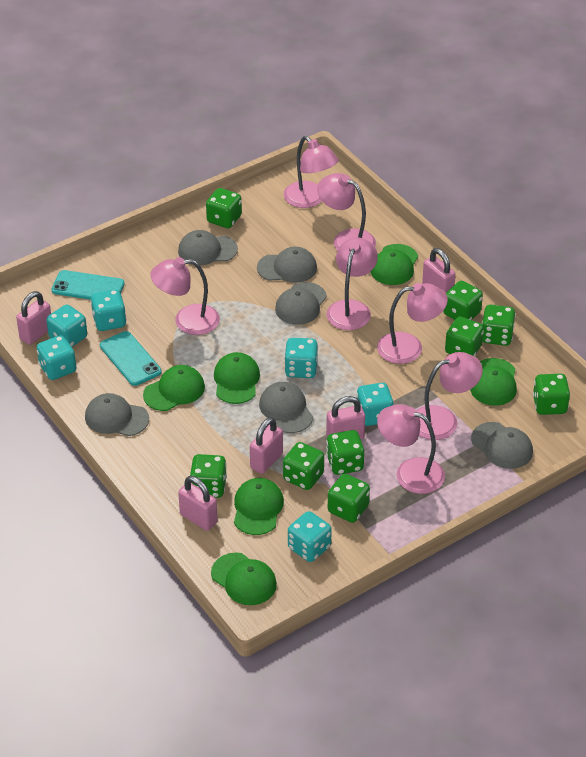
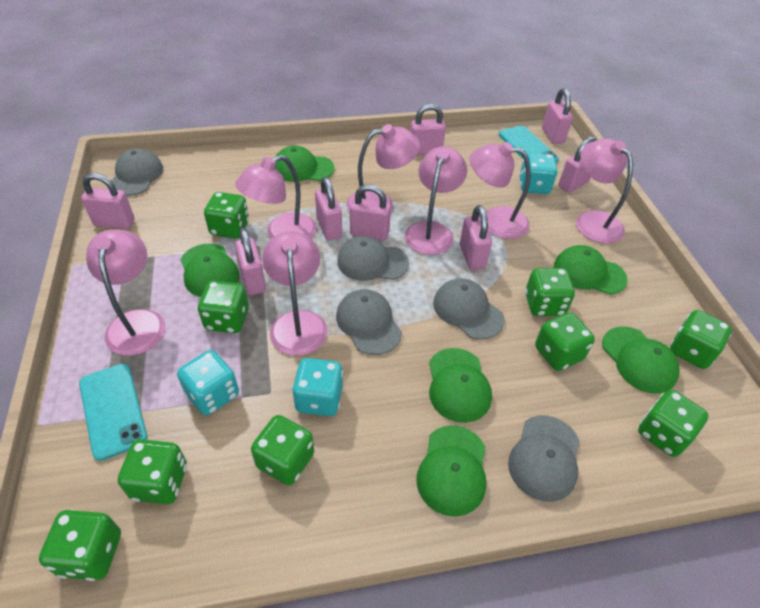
grey cap: 6 -> 5
pink padlock: 5 -> 8
turquoise dice: 6 -> 3

